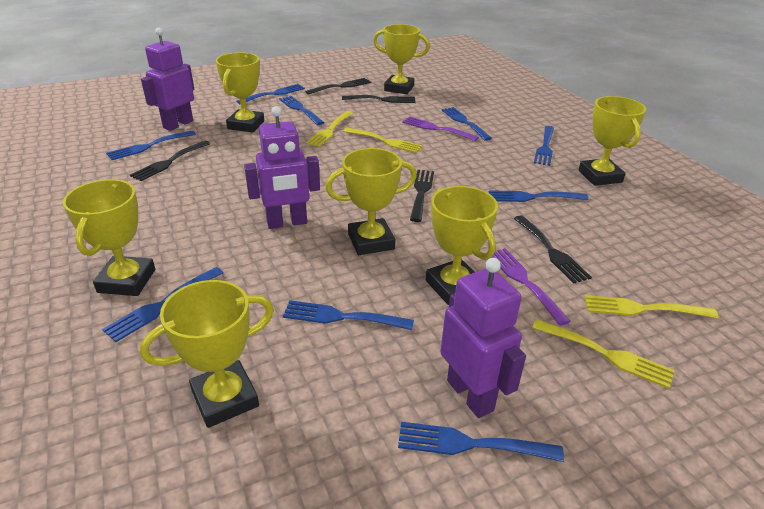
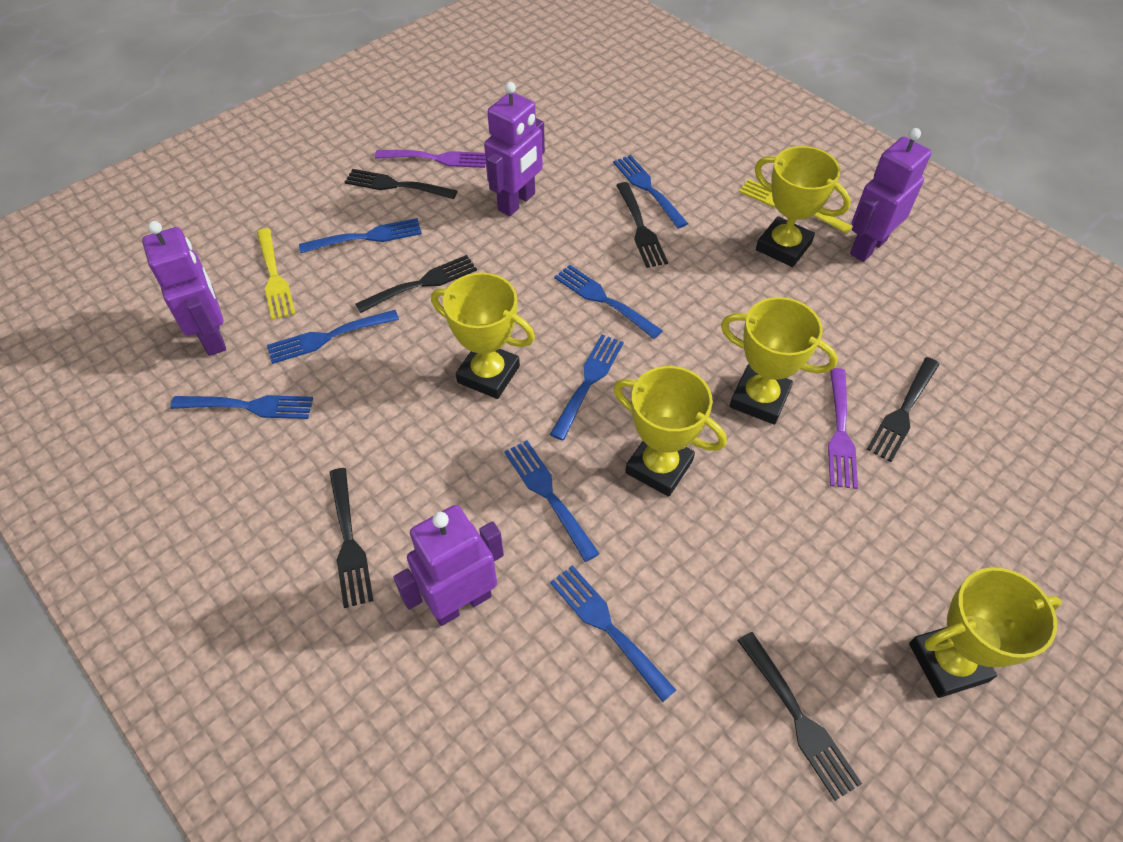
black fork: 5 -> 6
blue fork: 9 -> 8
purple robot: 3 -> 4
yellow fork: 4 -> 2
yellow trophy: 7 -> 5

